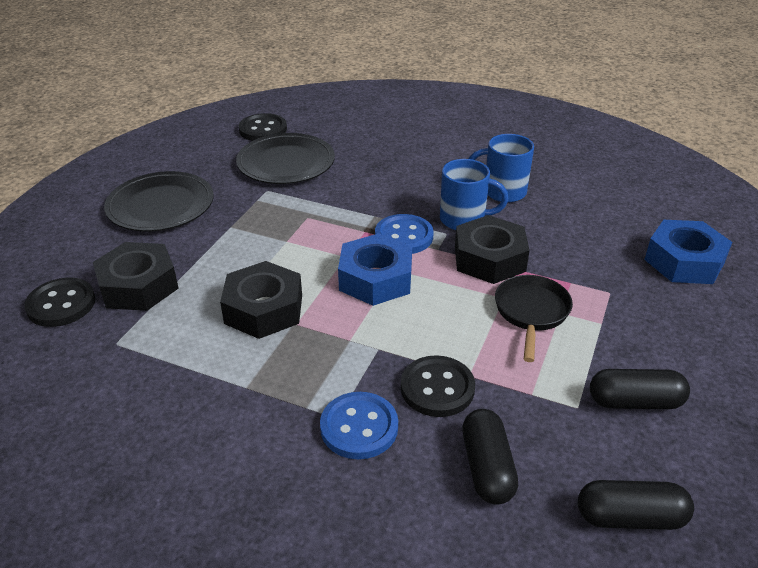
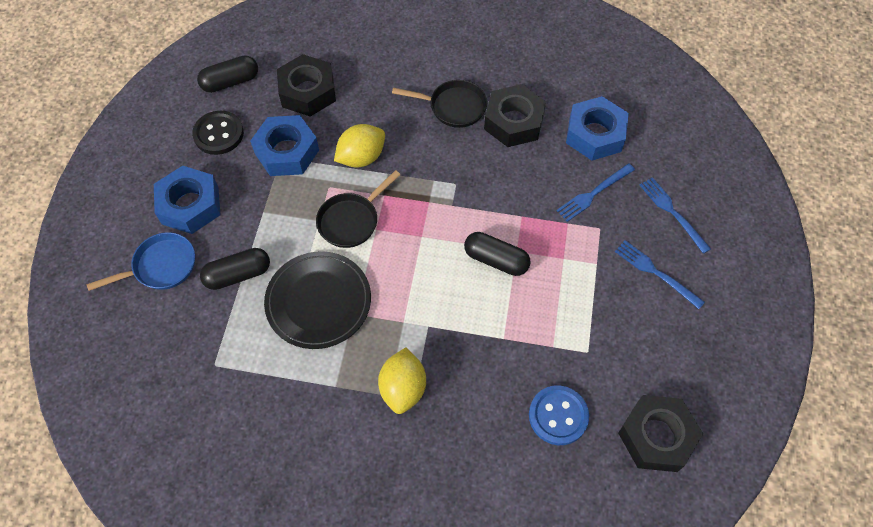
black button: 3 -> 1
black pan: 1 -> 2
black plate: 2 -> 1
blue button: 2 -> 1
blue fork: 0 -> 3
blue mug: 2 -> 0
blue nut: 2 -> 3
blue pan: 0 -> 1
yellow lemon: 0 -> 2

